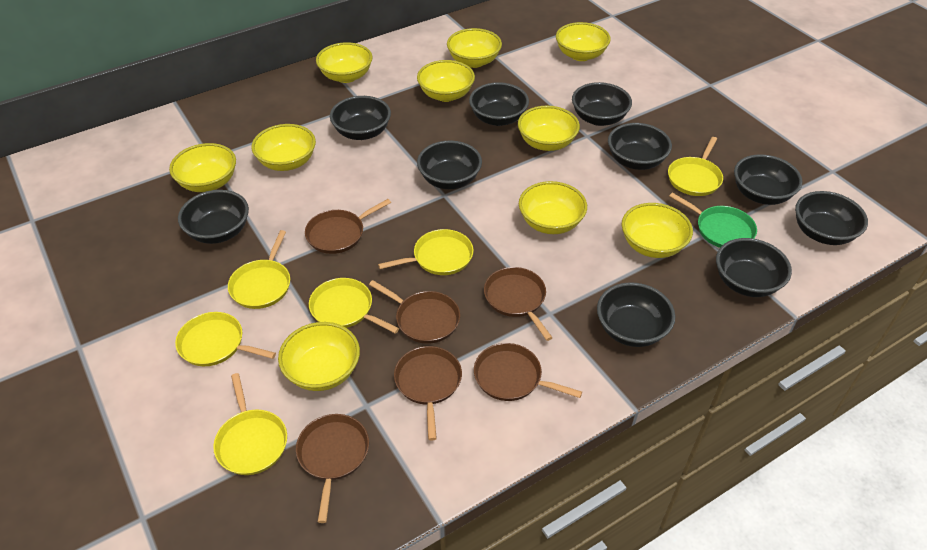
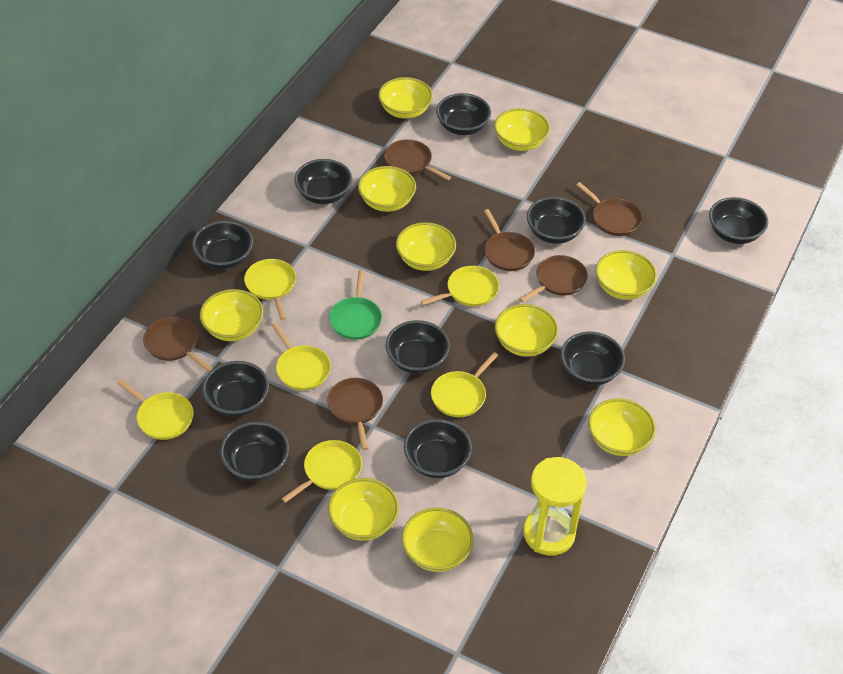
yellow hourglass: 0 -> 1

